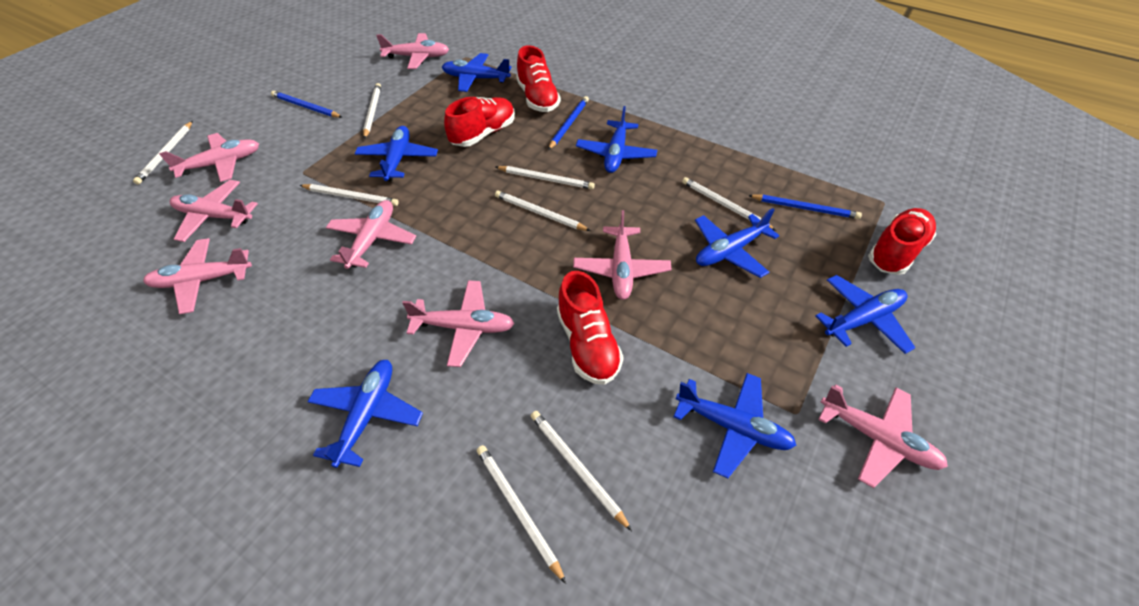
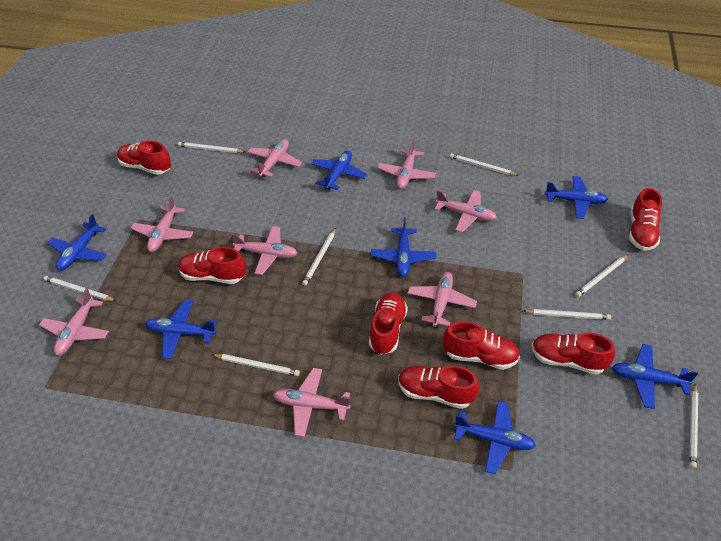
blue pencil: 3 -> 0
red shoe: 4 -> 7

